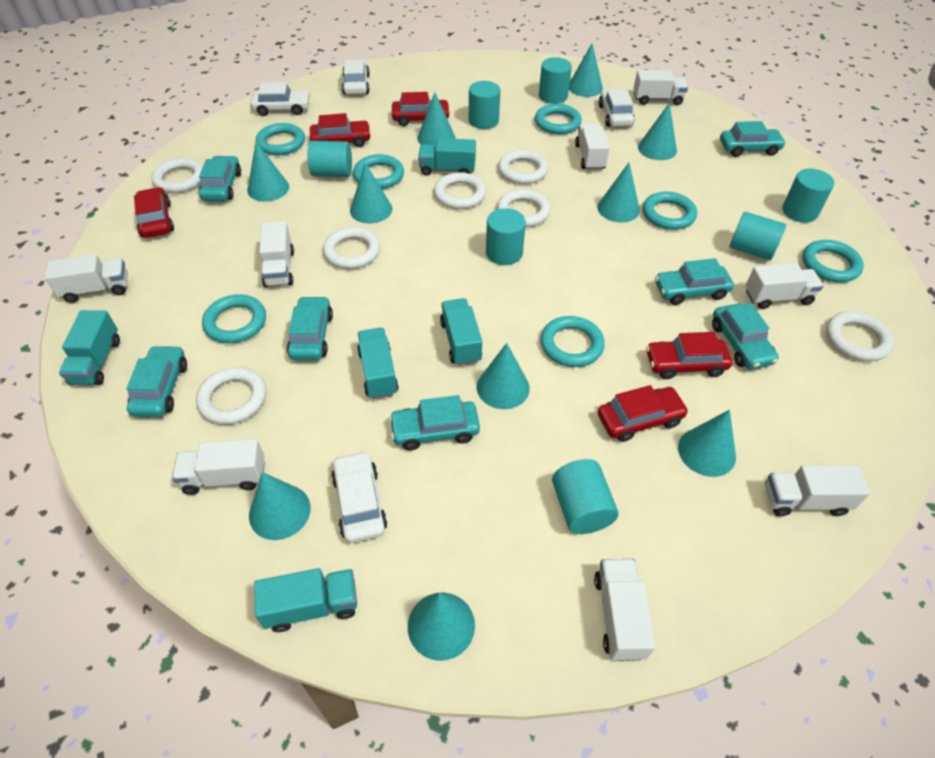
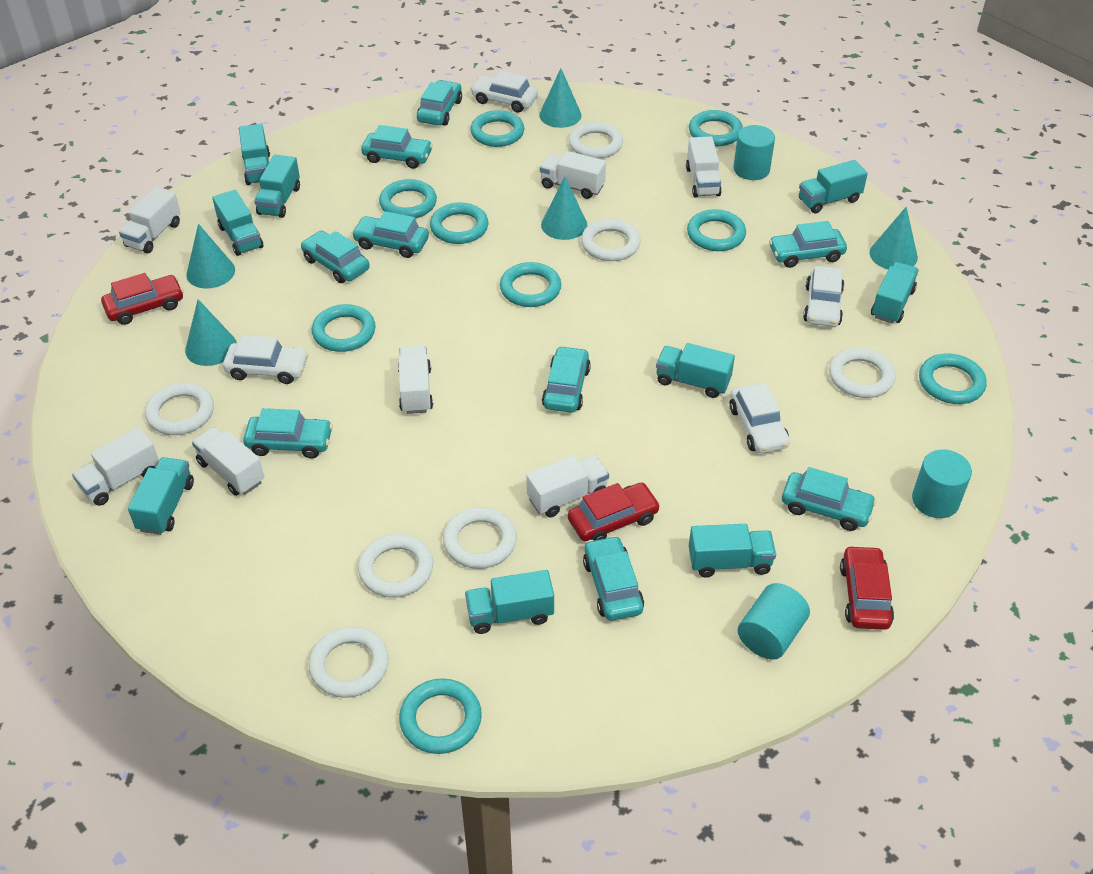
red car: 5 -> 3
turquoise car: 7 -> 9
turquoise cone: 10 -> 5
turquoise cylinder: 7 -> 3
turquoise ring: 7 -> 9
turquoise truck: 5 -> 9
white truck: 8 -> 7

